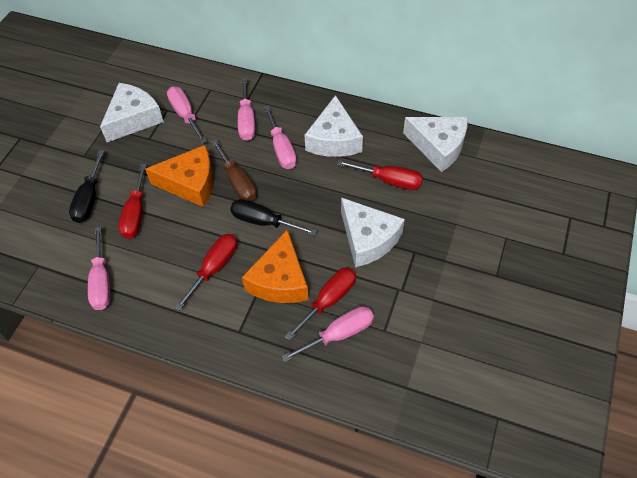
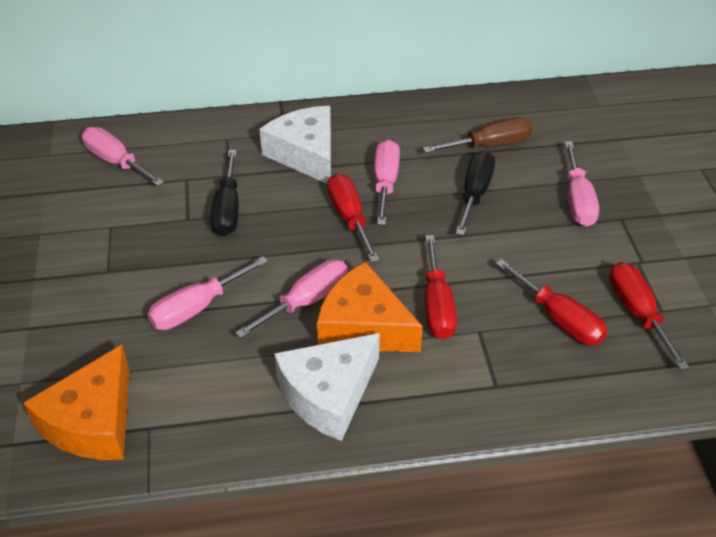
white cheese: 4 -> 2

